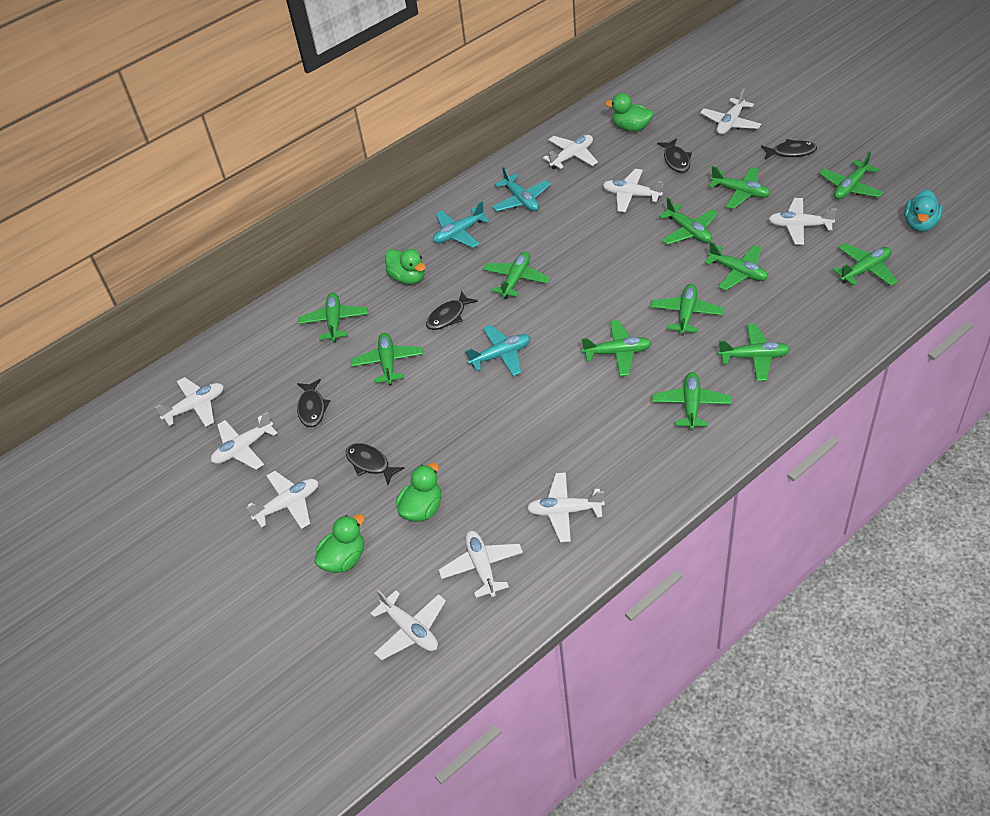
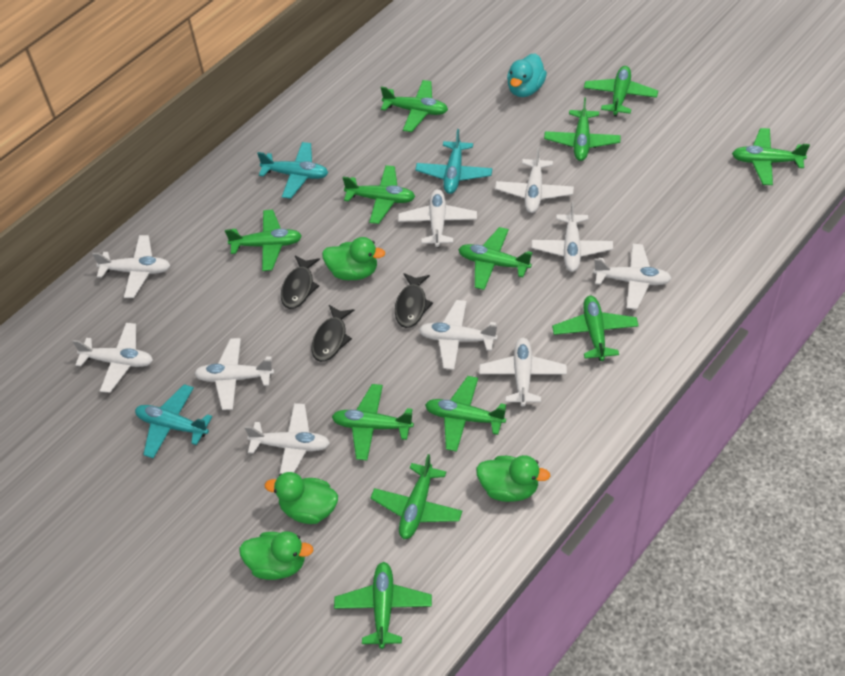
black fish: 5 -> 3

